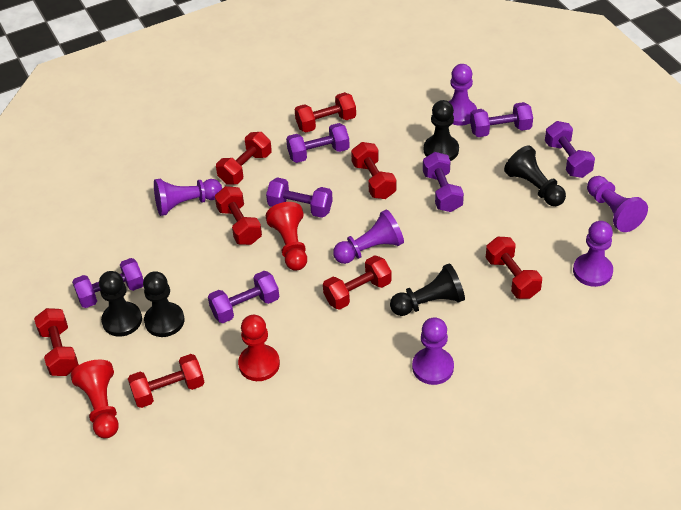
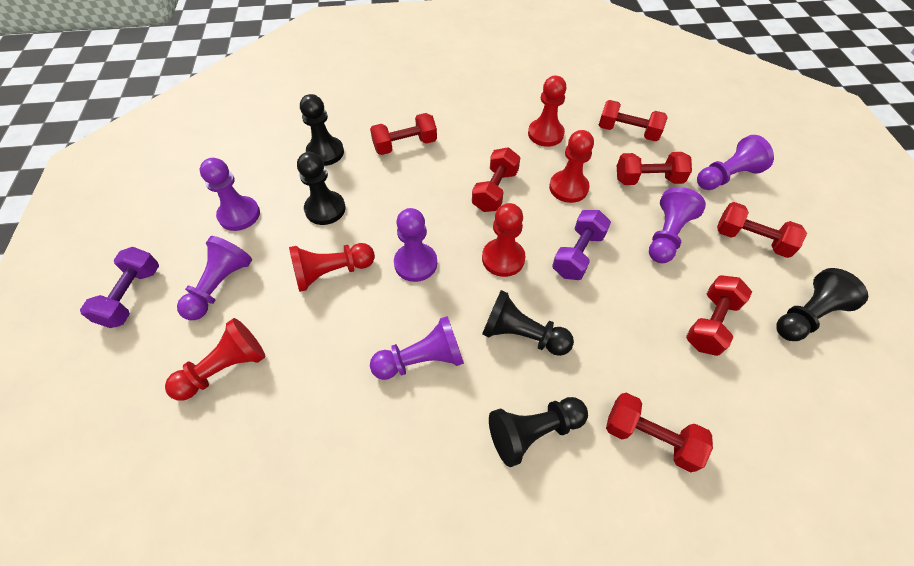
purple dumbbell: 7 -> 2
red dumbbell: 8 -> 7
red pawn: 3 -> 5

